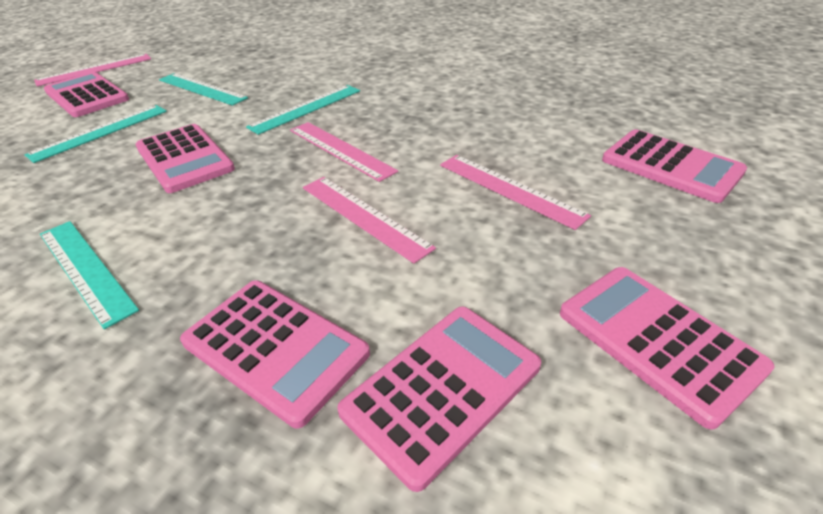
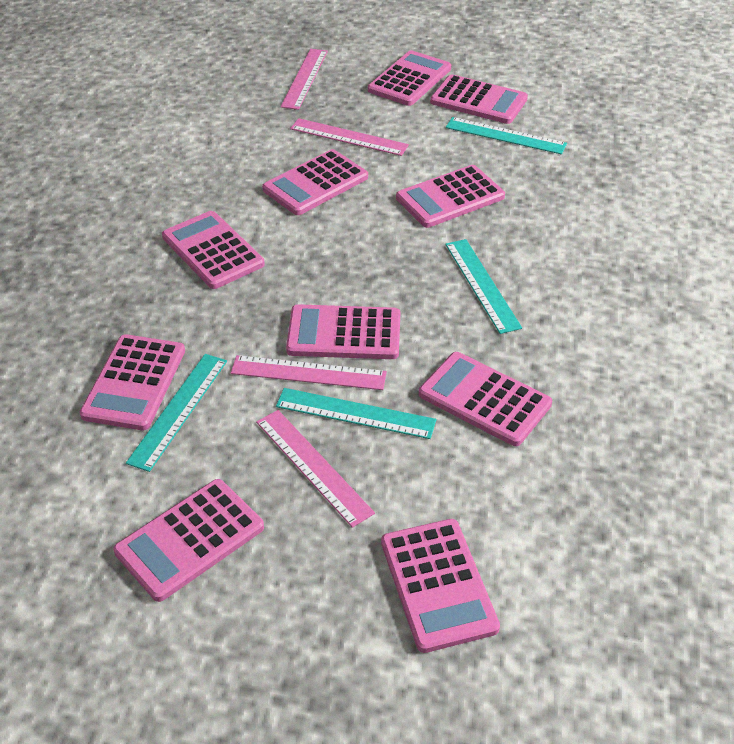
pink calculator: 6 -> 10

